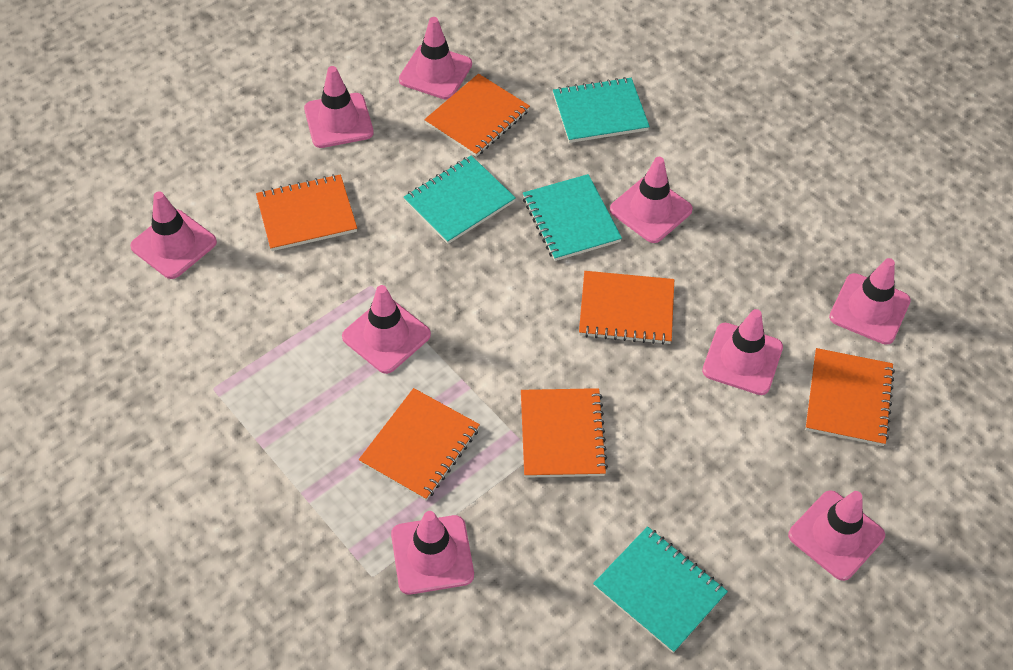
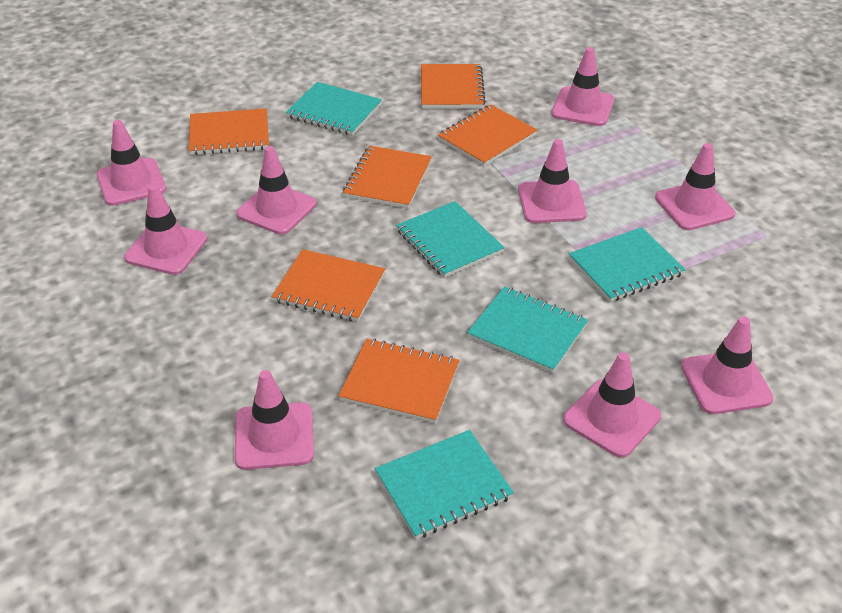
turquoise notebook: 4 -> 5

